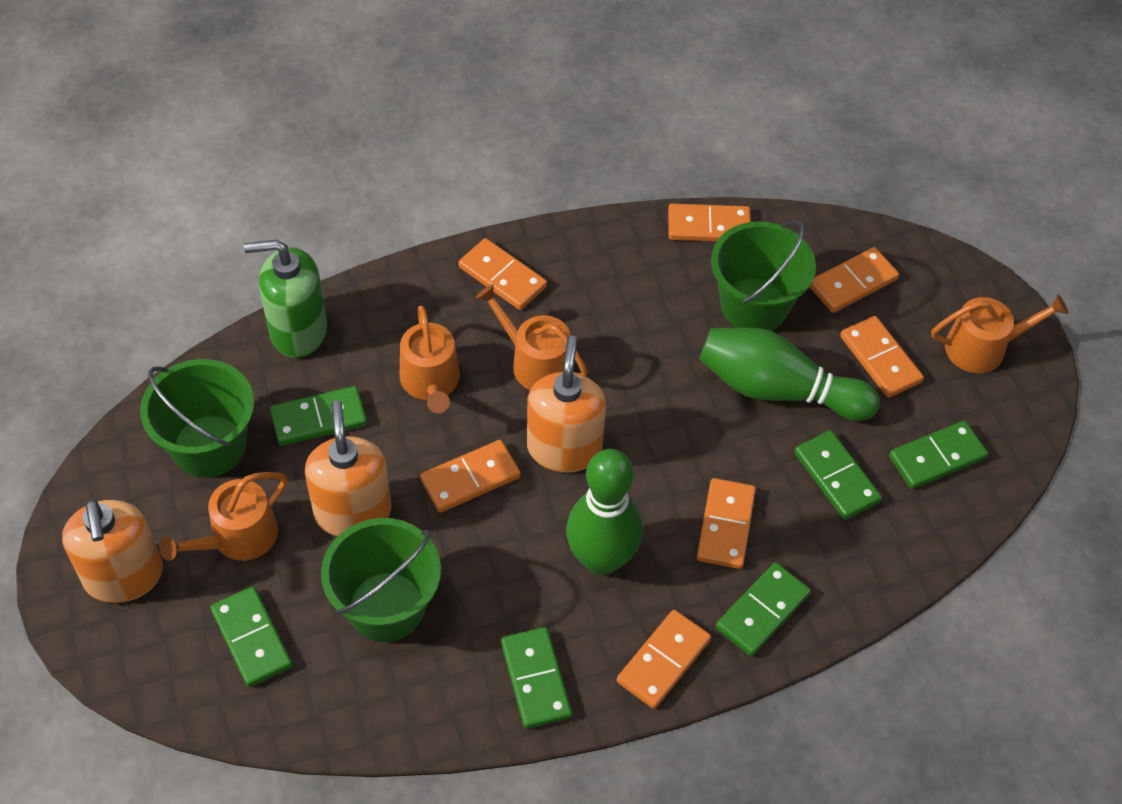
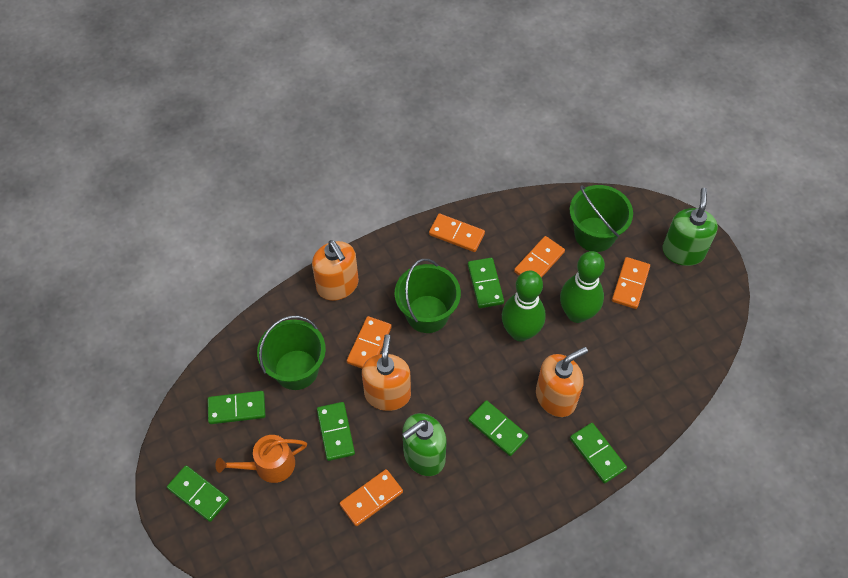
green soap dispenser: 1 -> 2
orange domino: 7 -> 5
orange watering can: 4 -> 1

